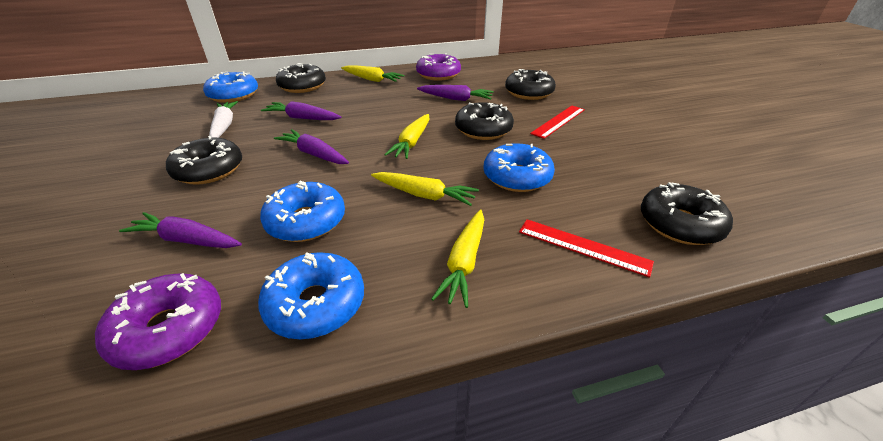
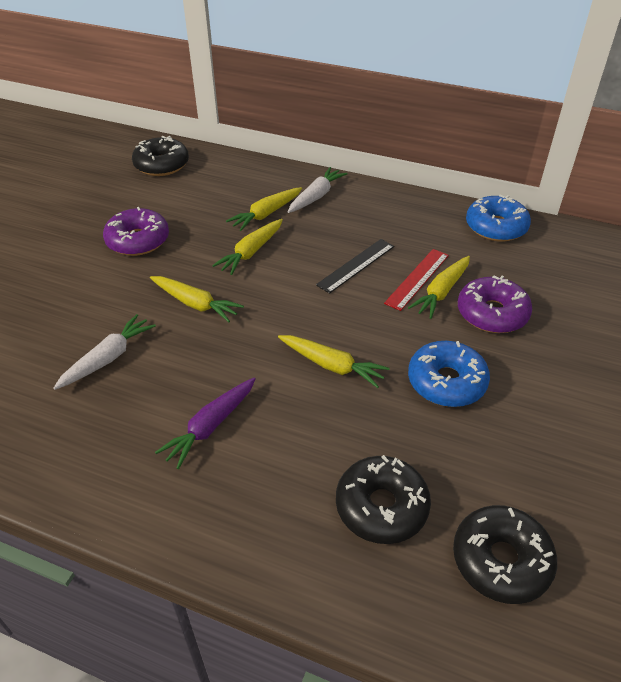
black donut: 5 -> 3
black ruler: 0 -> 1
blue donut: 4 -> 2
purple carrot: 4 -> 1
red ruler: 2 -> 1
white carrot: 1 -> 2
yellow carrot: 4 -> 5

